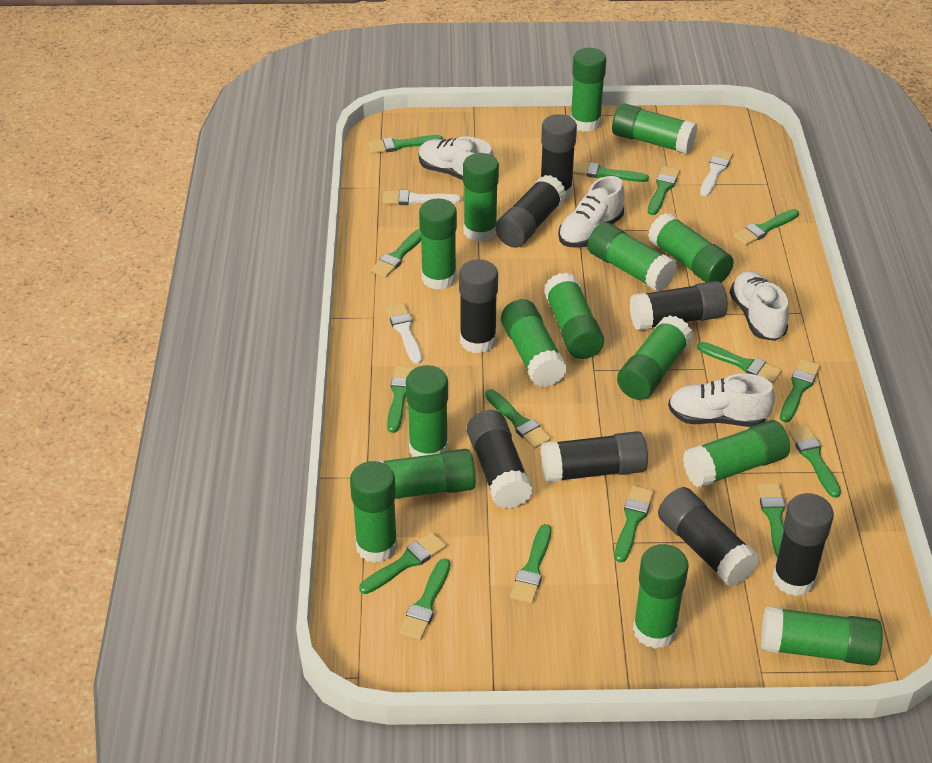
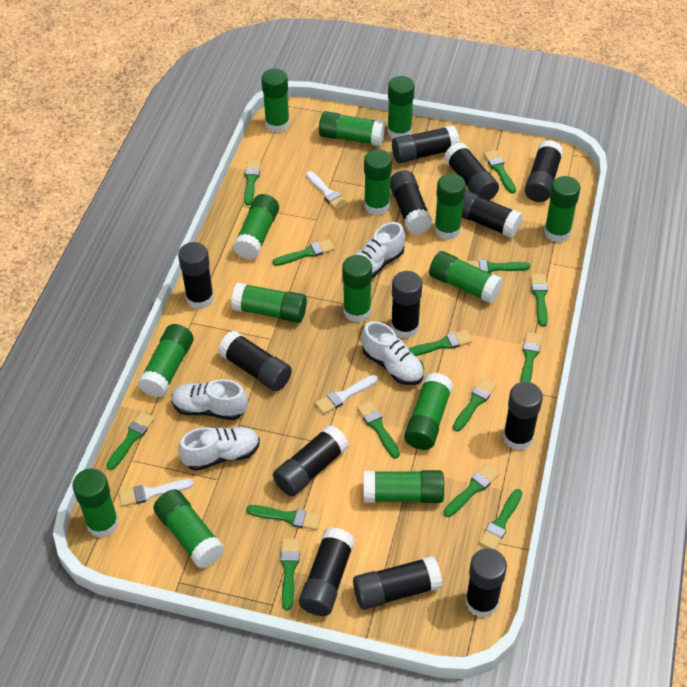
black glue stick: 8 -> 13
green brush: 15 -> 14

